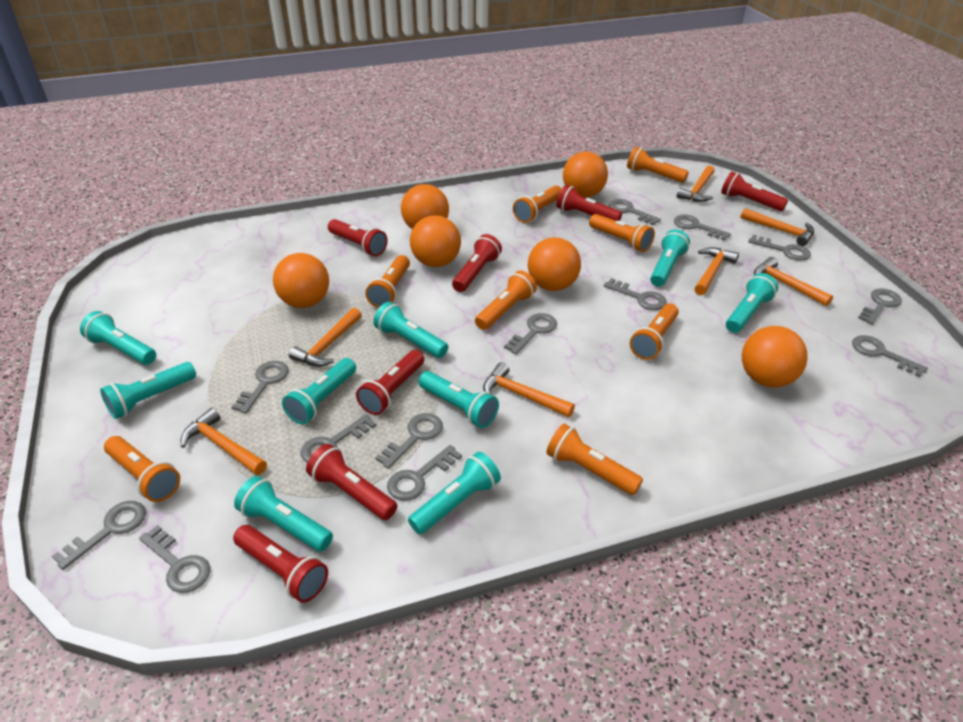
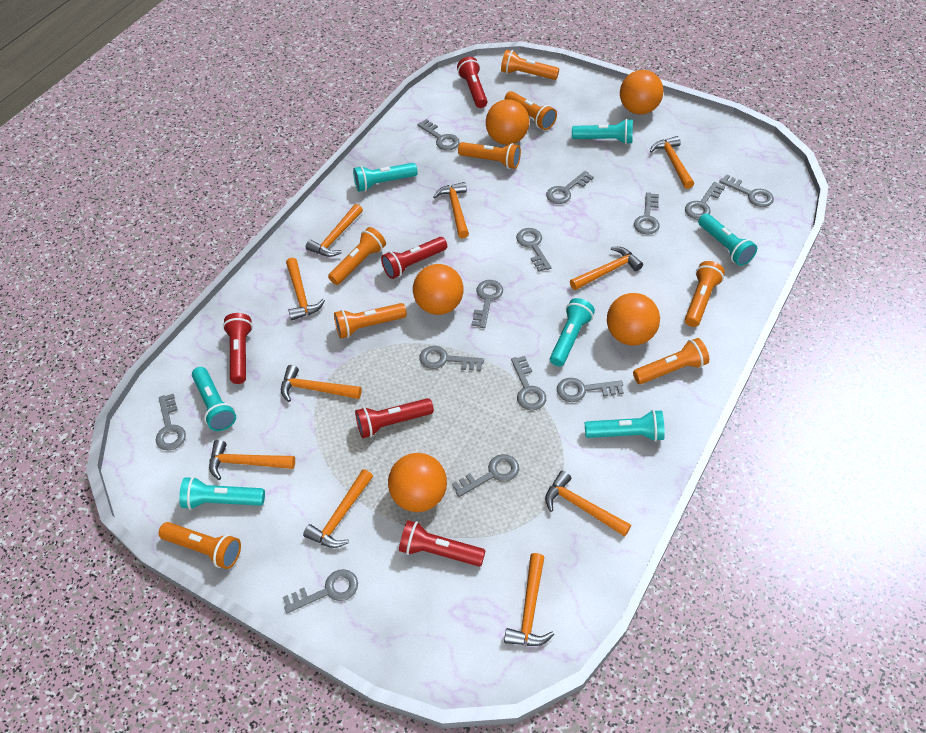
orange ball: 6 -> 5
orange hammer: 7 -> 10
red flashlight: 7 -> 5
turquoise flashlight: 9 -> 7

